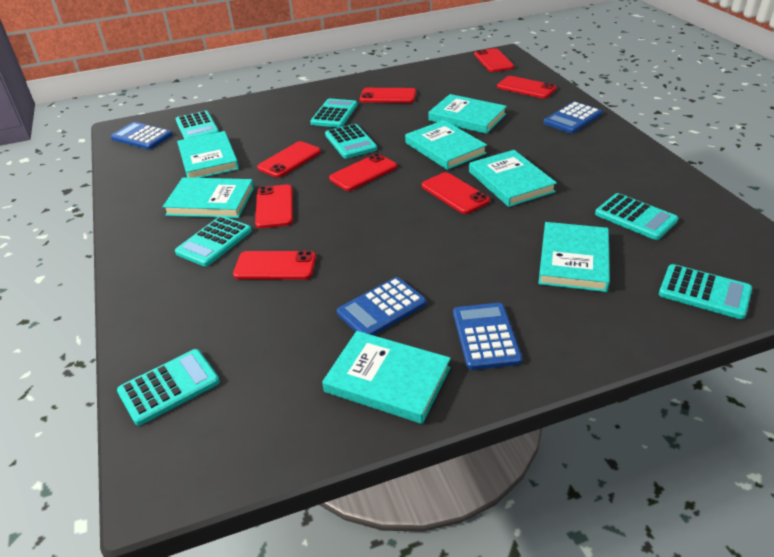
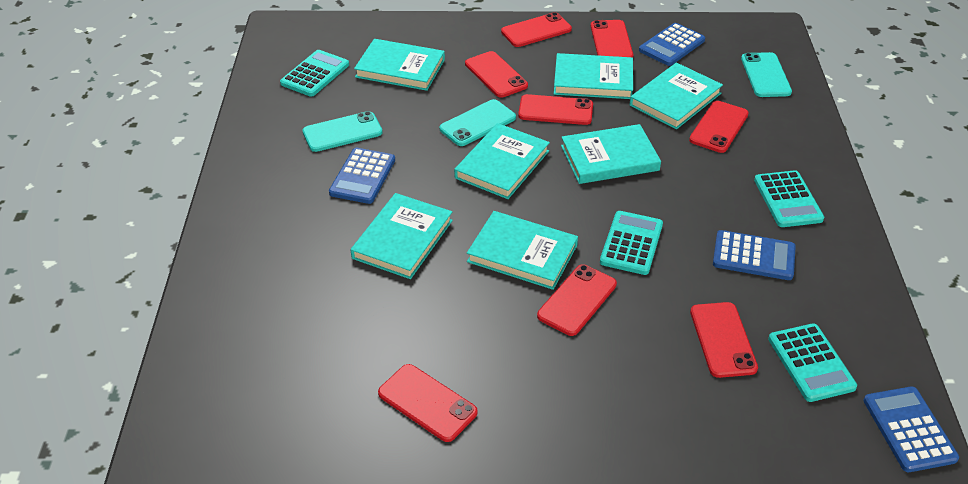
turquoise calculator: 7 -> 4
turquoise phone: 0 -> 3

